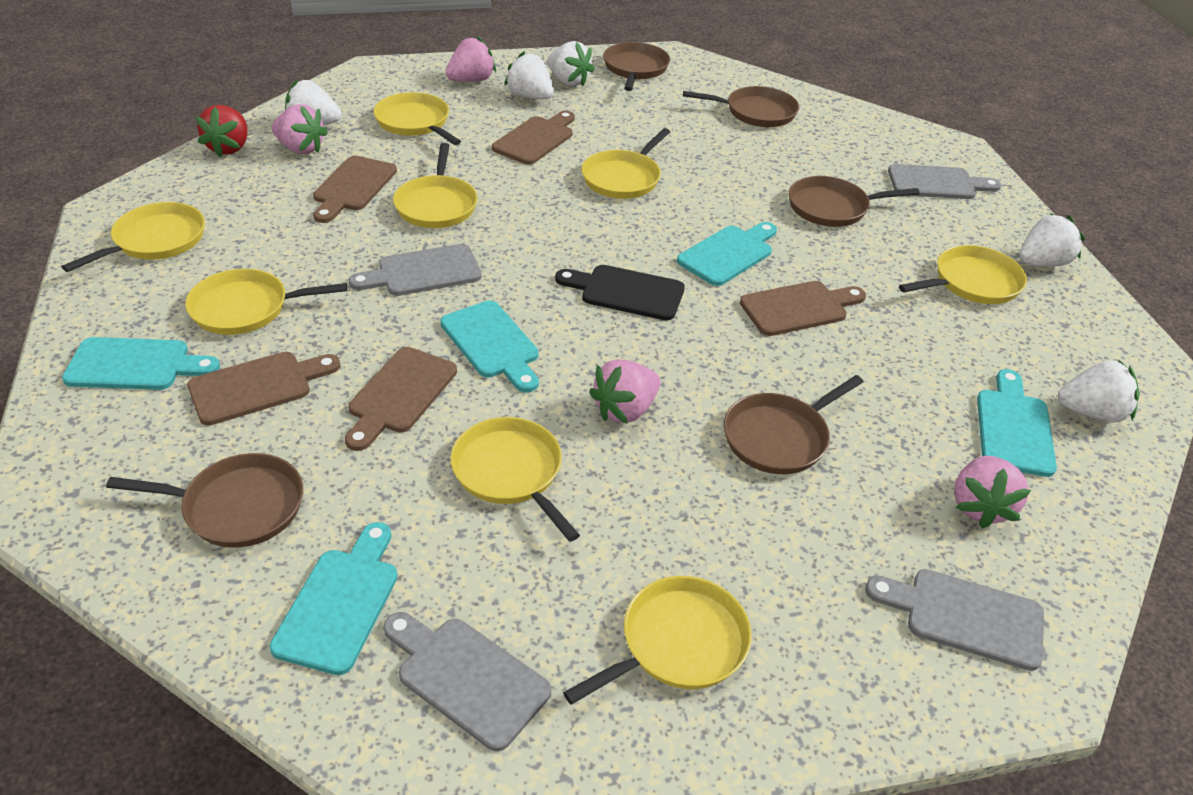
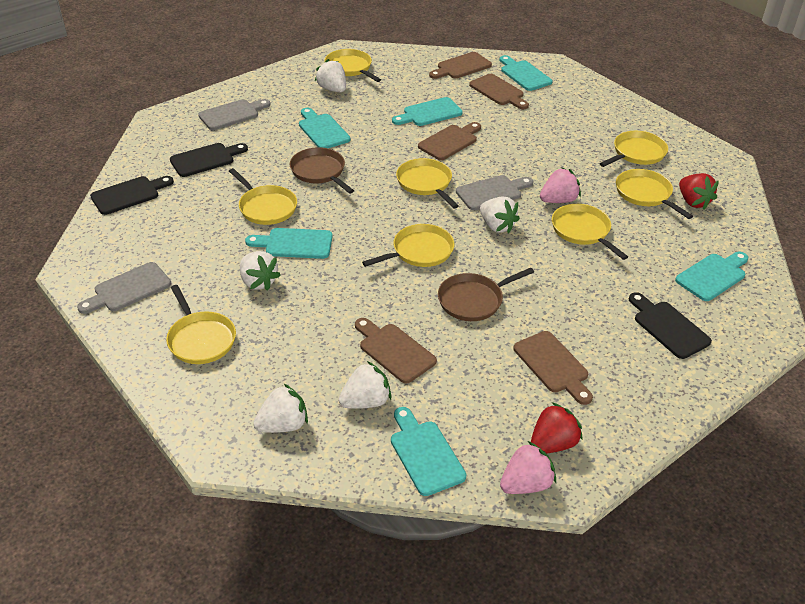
black cutting board: 1 -> 3
brown pan: 5 -> 2
grey cutting board: 4 -> 3
pink strawberry: 4 -> 2
red strawberry: 1 -> 2
turquoise cutting board: 5 -> 6

